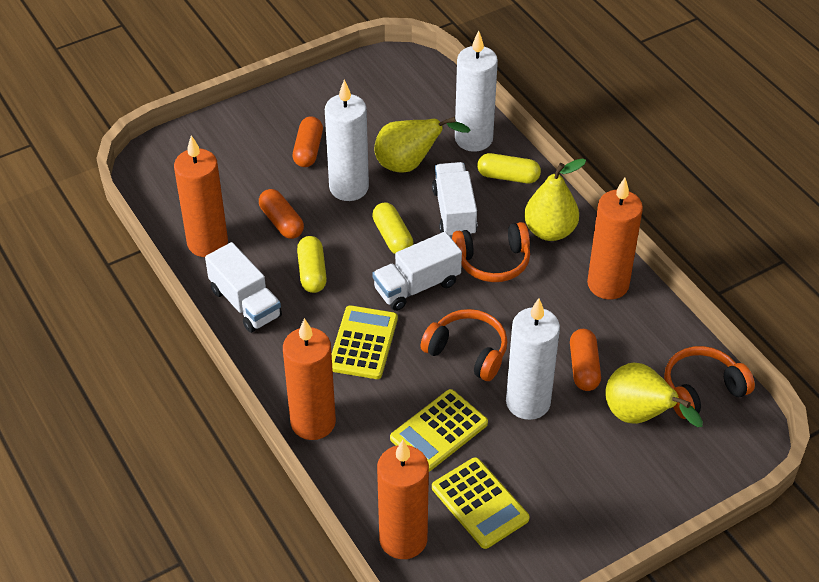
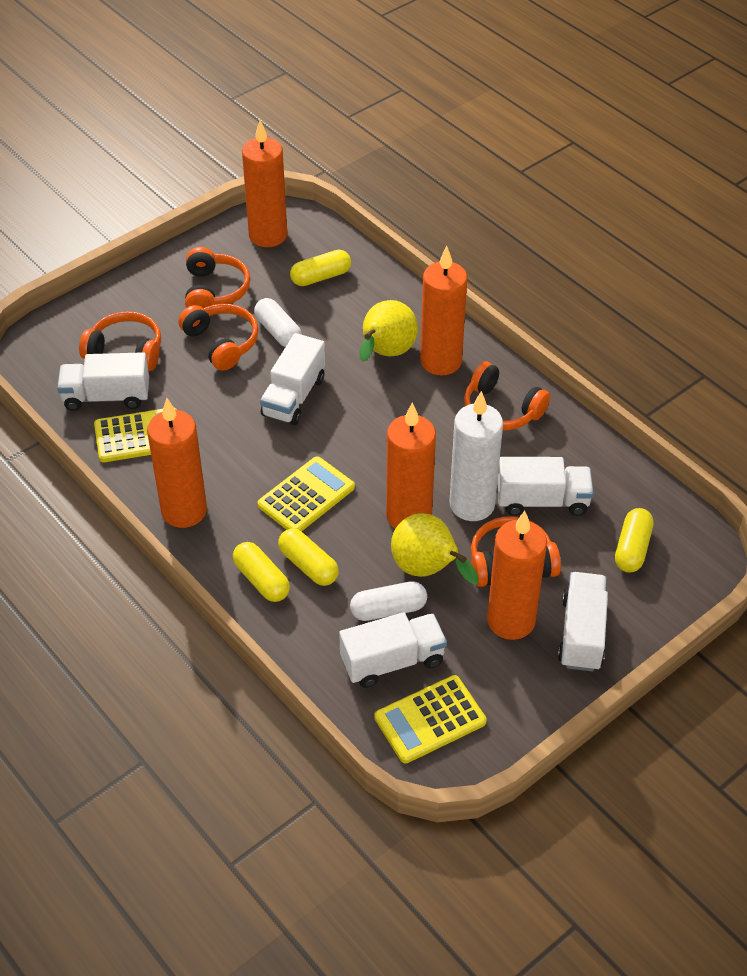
orange candle: 4 -> 5
orange capsule: 3 -> 0
orange headphones: 3 -> 5
white candle: 3 -> 1
white capsule: 0 -> 2
white truck: 3 -> 5
yellow capsule: 3 -> 4
yellow pear: 3 -> 2

